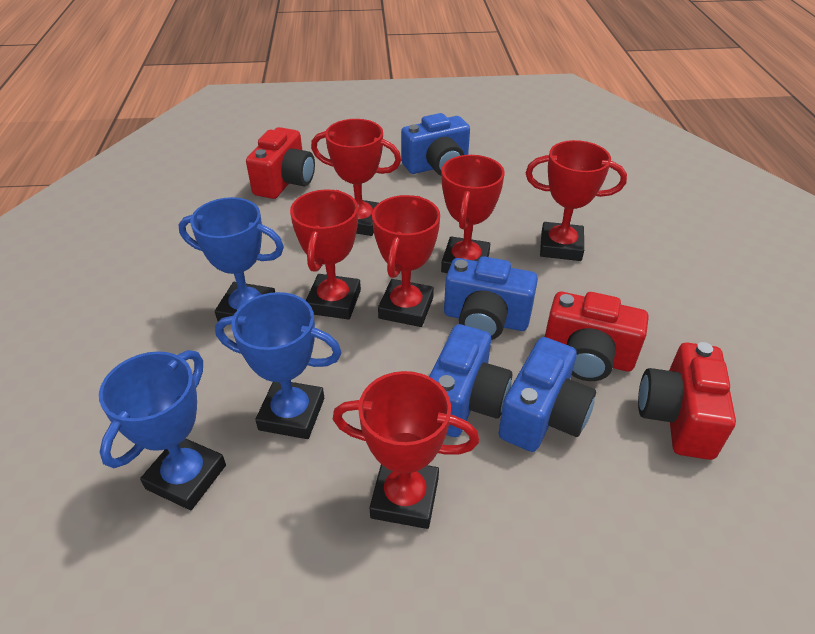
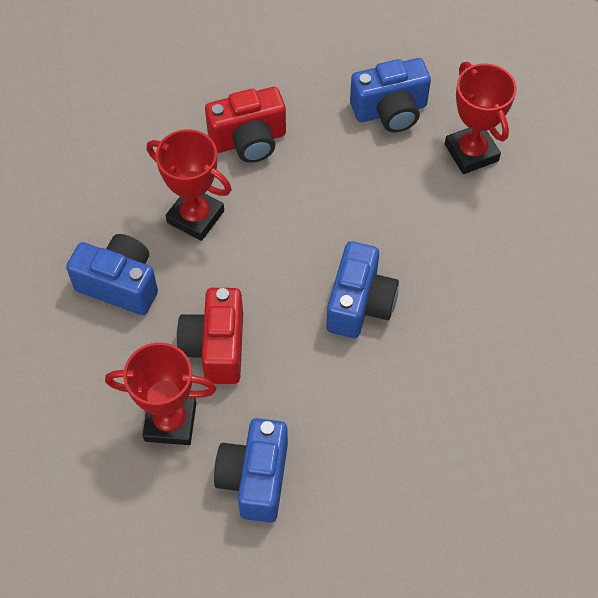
blue trophy: 3 -> 0
red camera: 3 -> 2
red trophy: 6 -> 3

